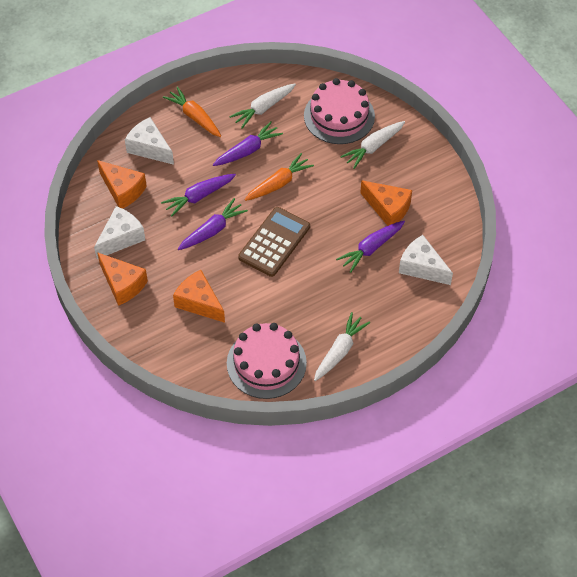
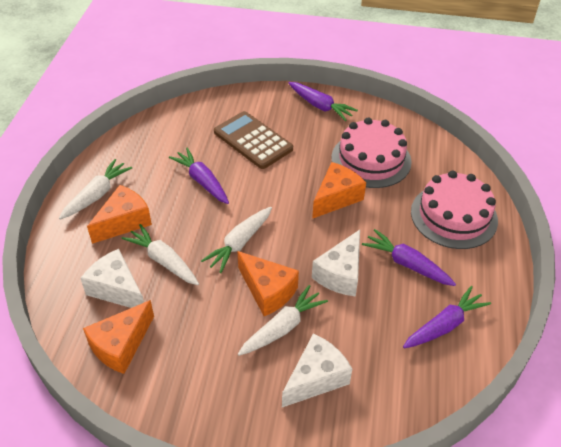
orange carrot: 2 -> 0
white carrot: 3 -> 4

